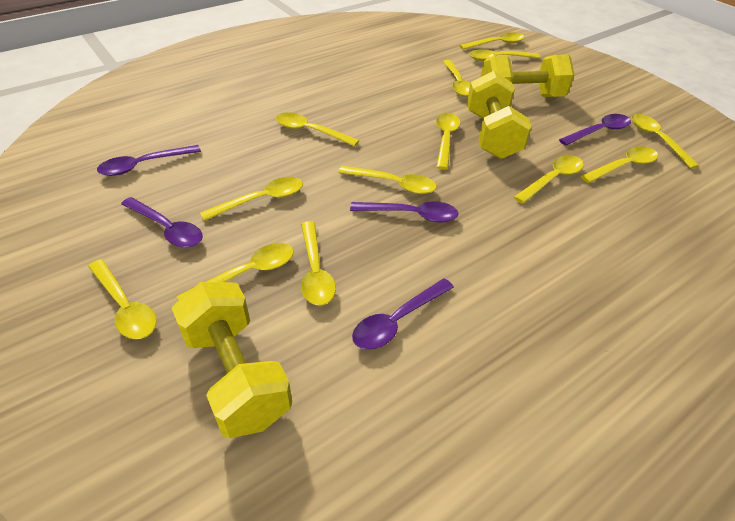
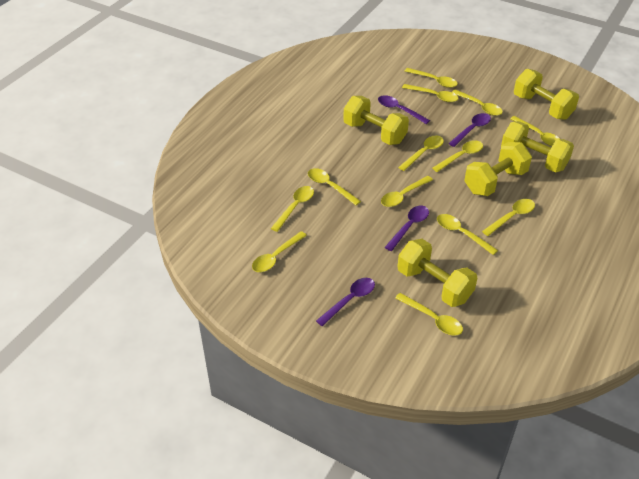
purple spoon: 5 -> 4
yellow dumbbell: 3 -> 5

